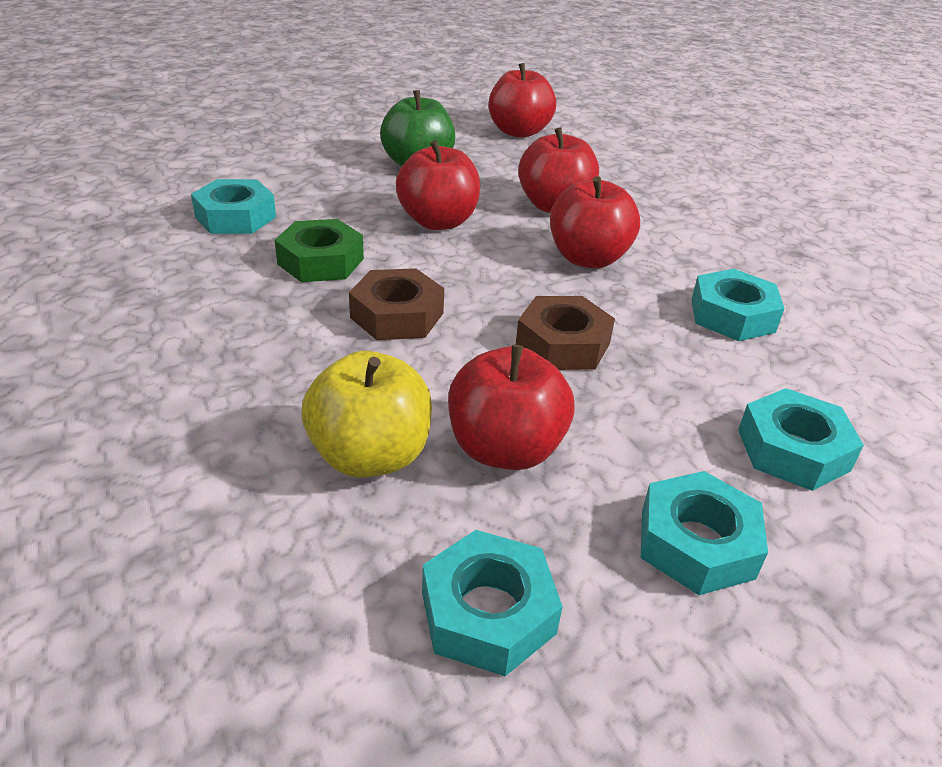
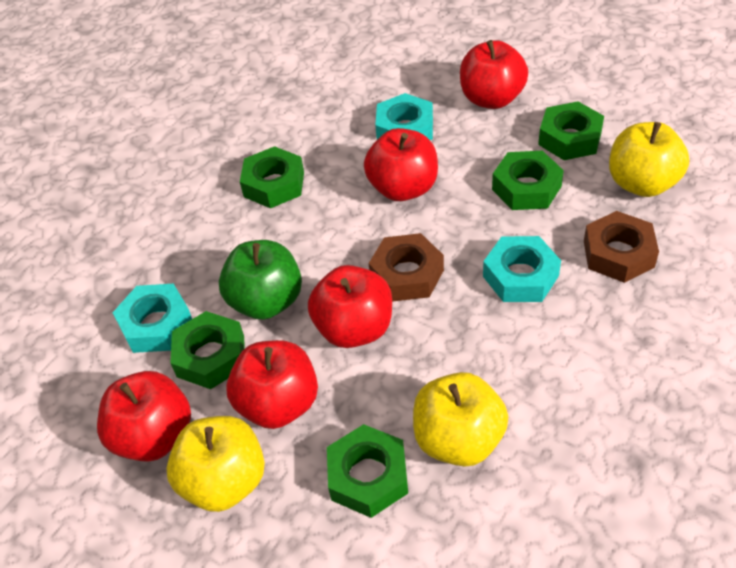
green nut: 1 -> 5
turquoise nut: 5 -> 3
yellow apple: 1 -> 3

